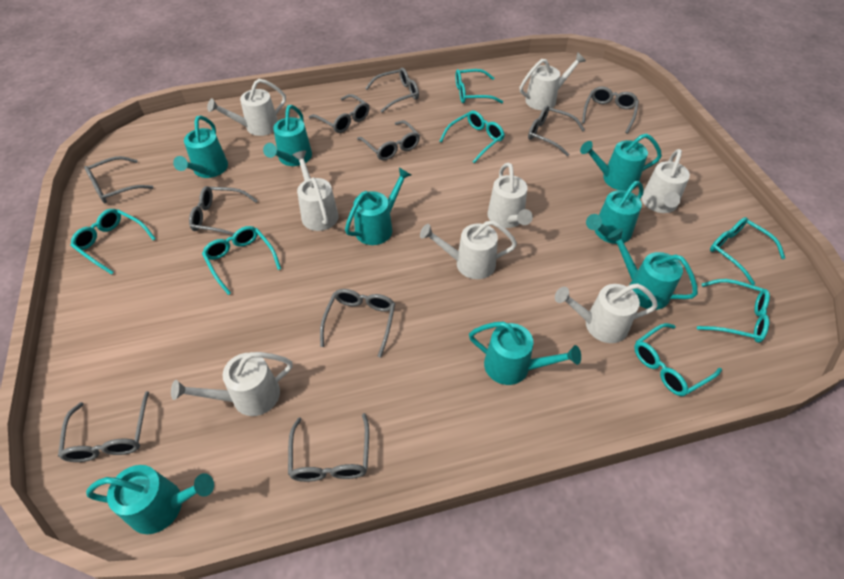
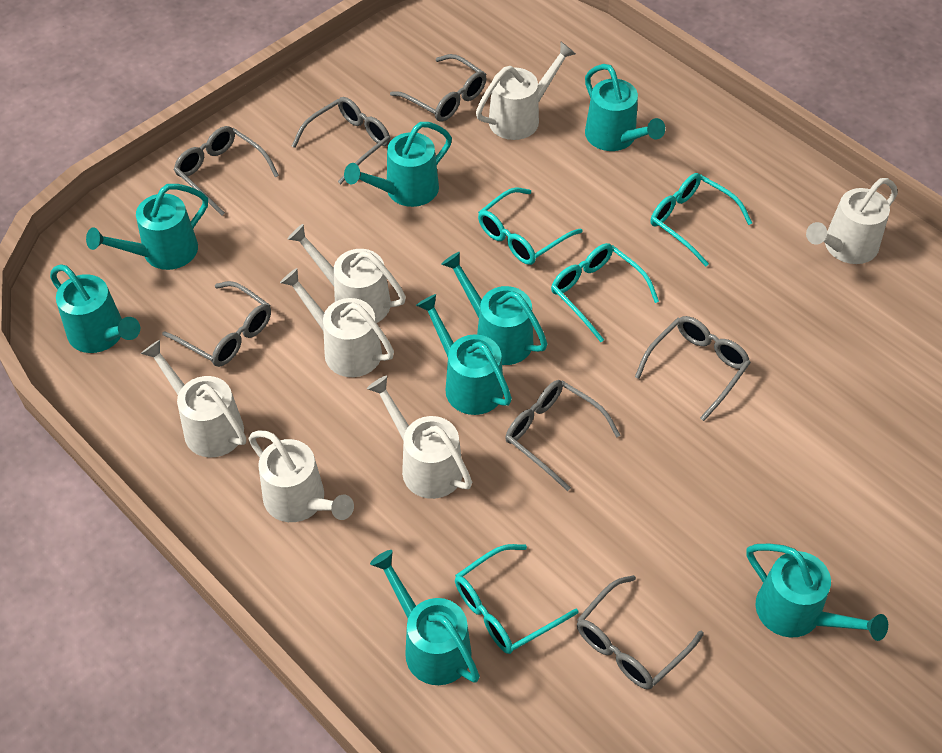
grey glasses: 10 -> 7
turquoise glasses: 7 -> 4
white watering can: 8 -> 7

